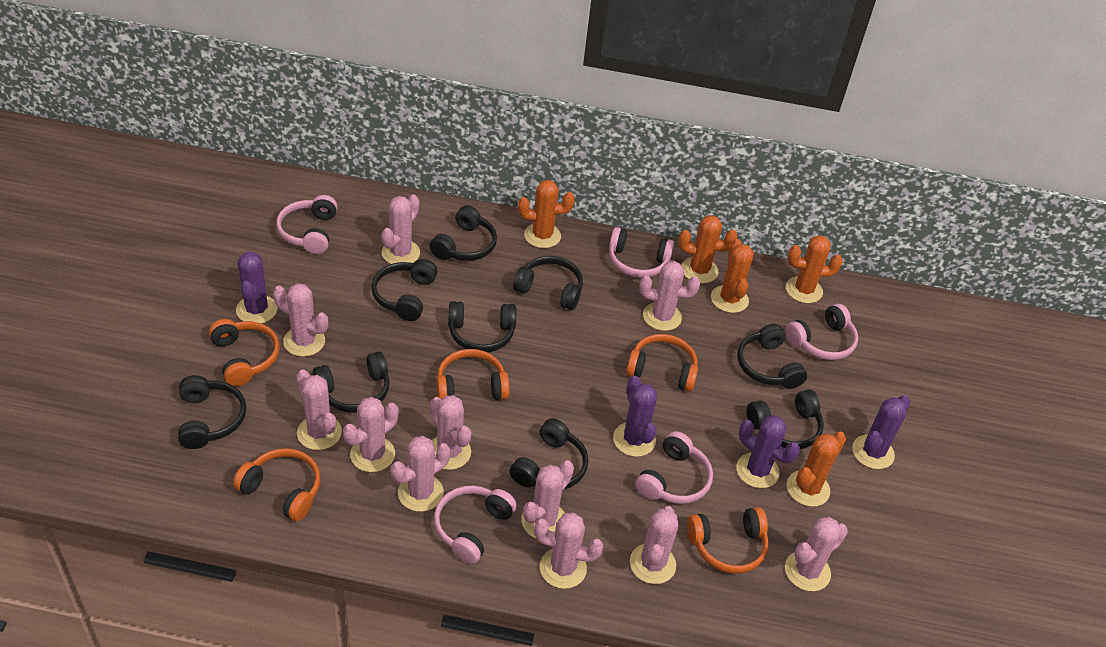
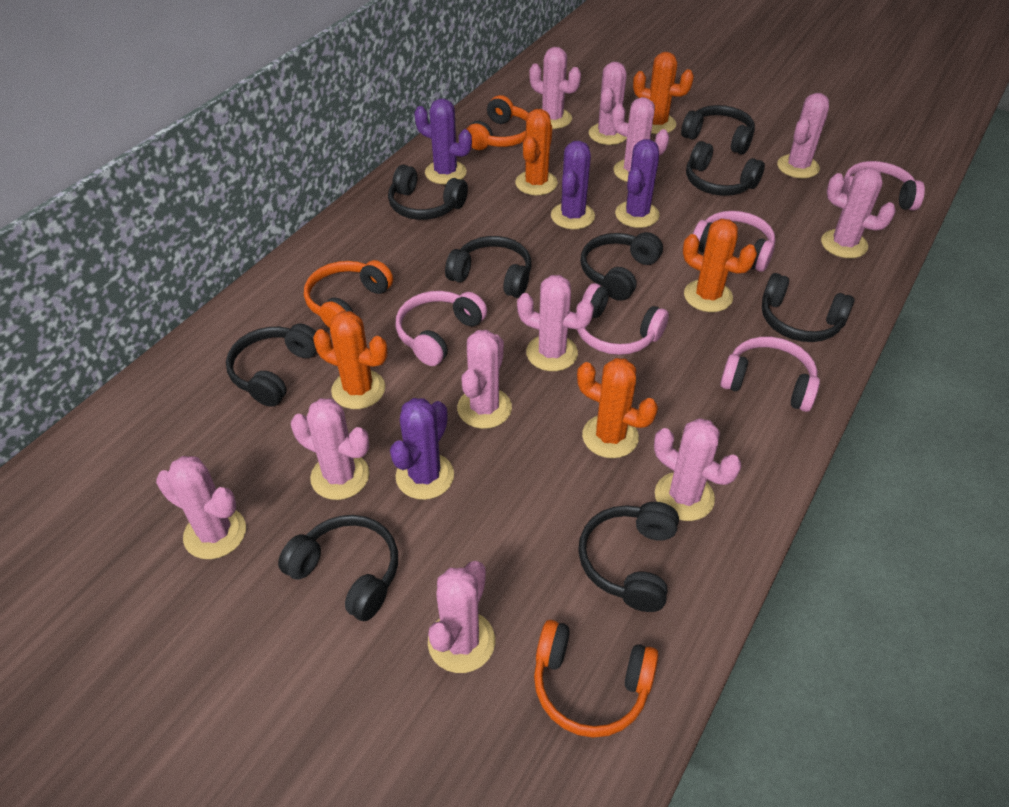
orange headphones: 5 -> 3

